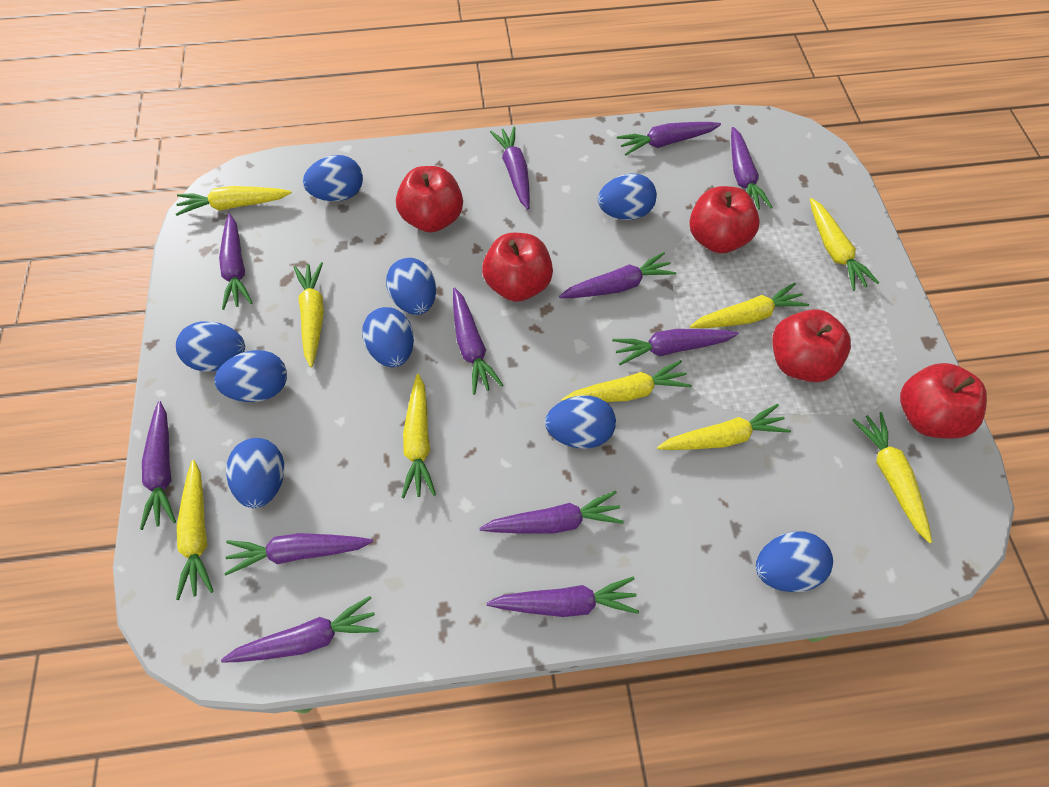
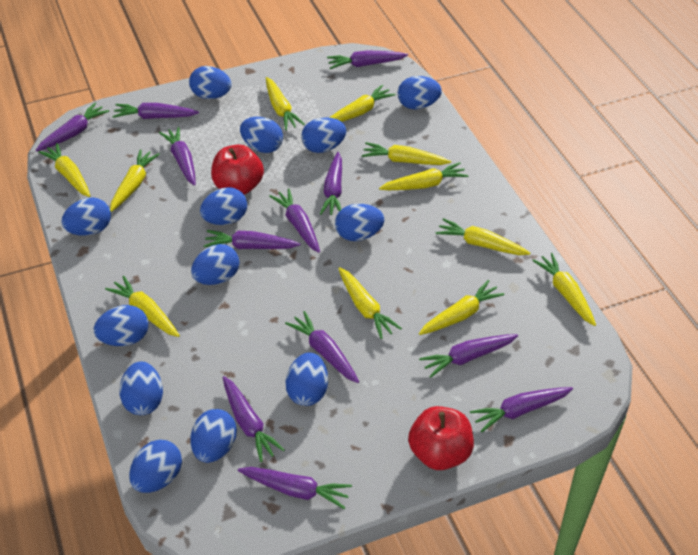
blue egg: 9 -> 13
red apple: 5 -> 2
yellow carrot: 9 -> 11

